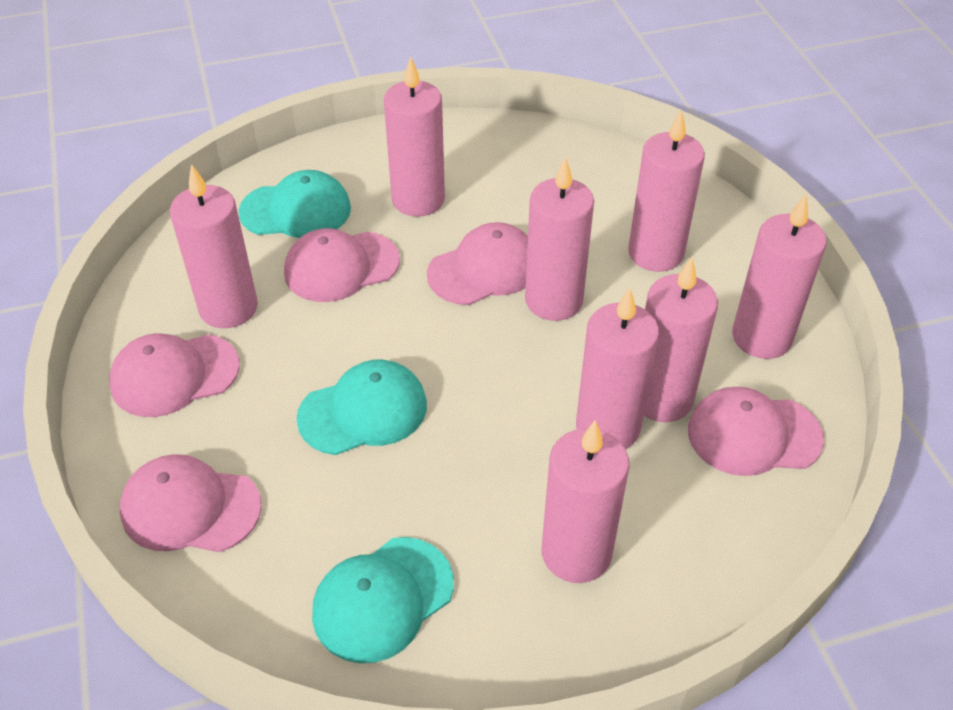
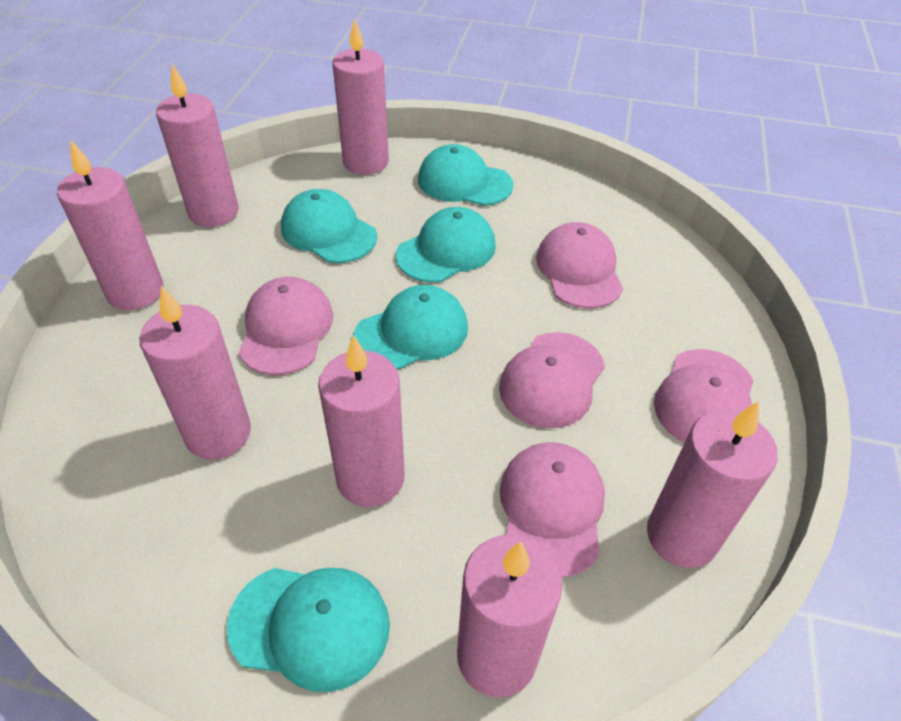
pink candle: 8 -> 7
turquoise cap: 3 -> 5

